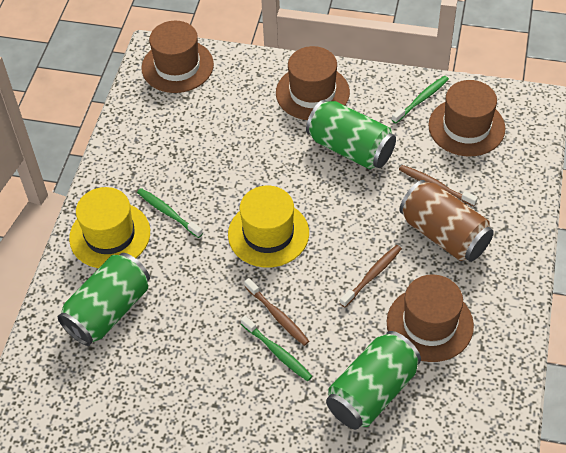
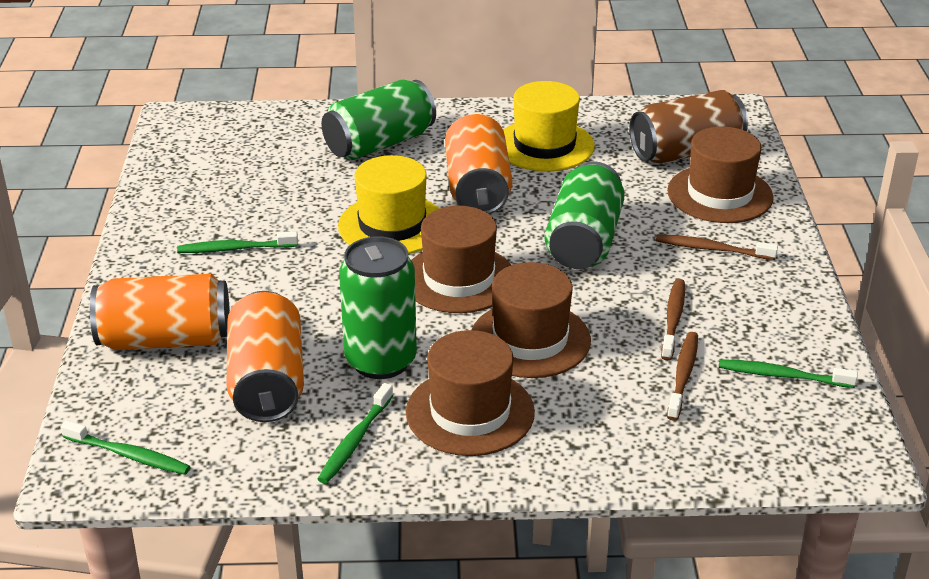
green toothbrush: 3 -> 4
orange can: 0 -> 3

